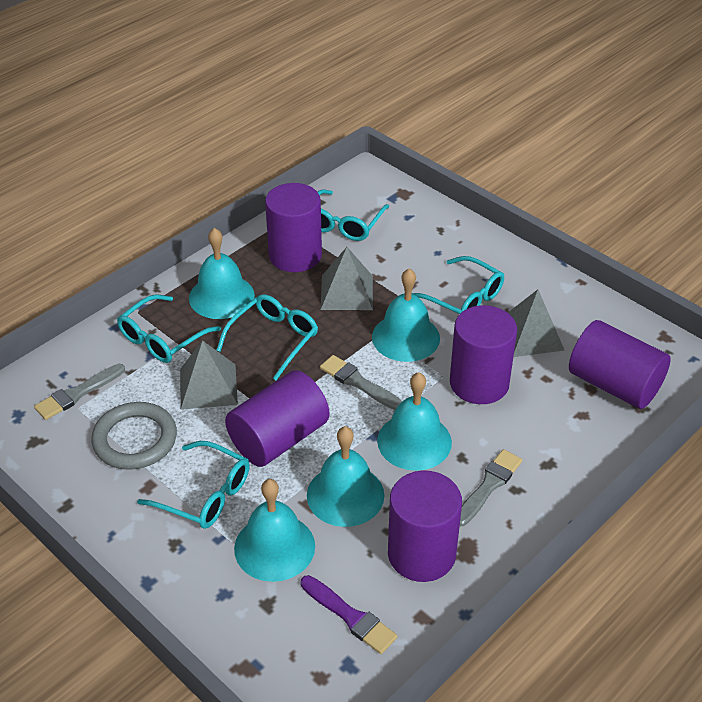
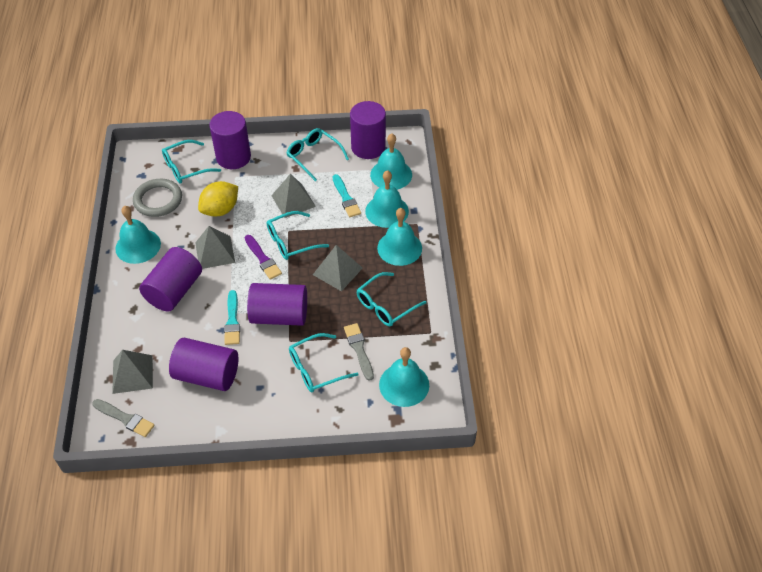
grey brush: 3 -> 2
grey pyramid: 3 -> 4
turquoise brush: 0 -> 2
yellow lemon: 0 -> 1

